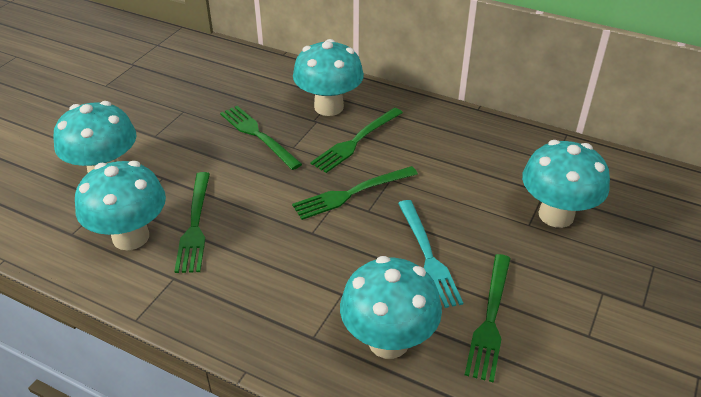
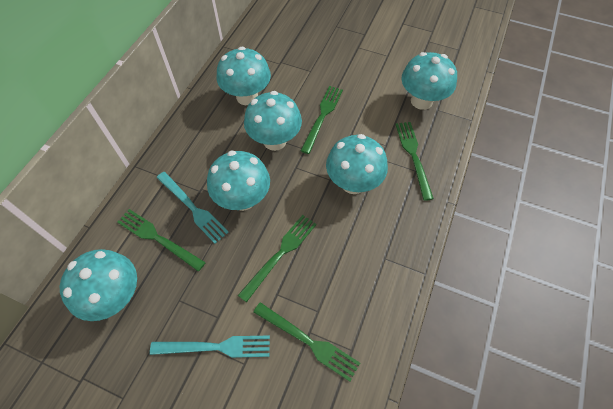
turquoise fork: 1 -> 2
turquoise mushroom: 5 -> 6

